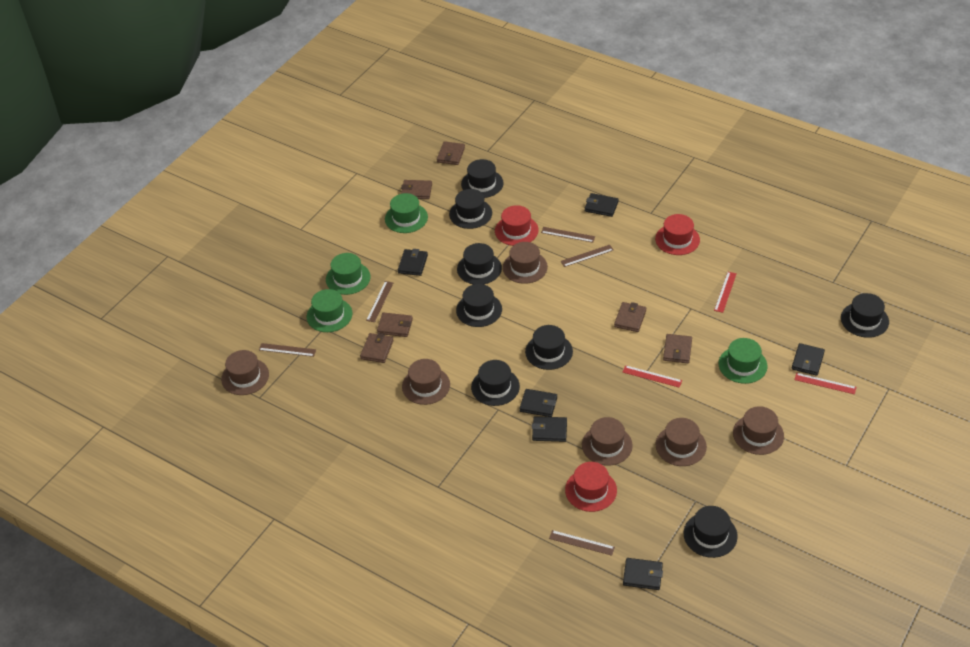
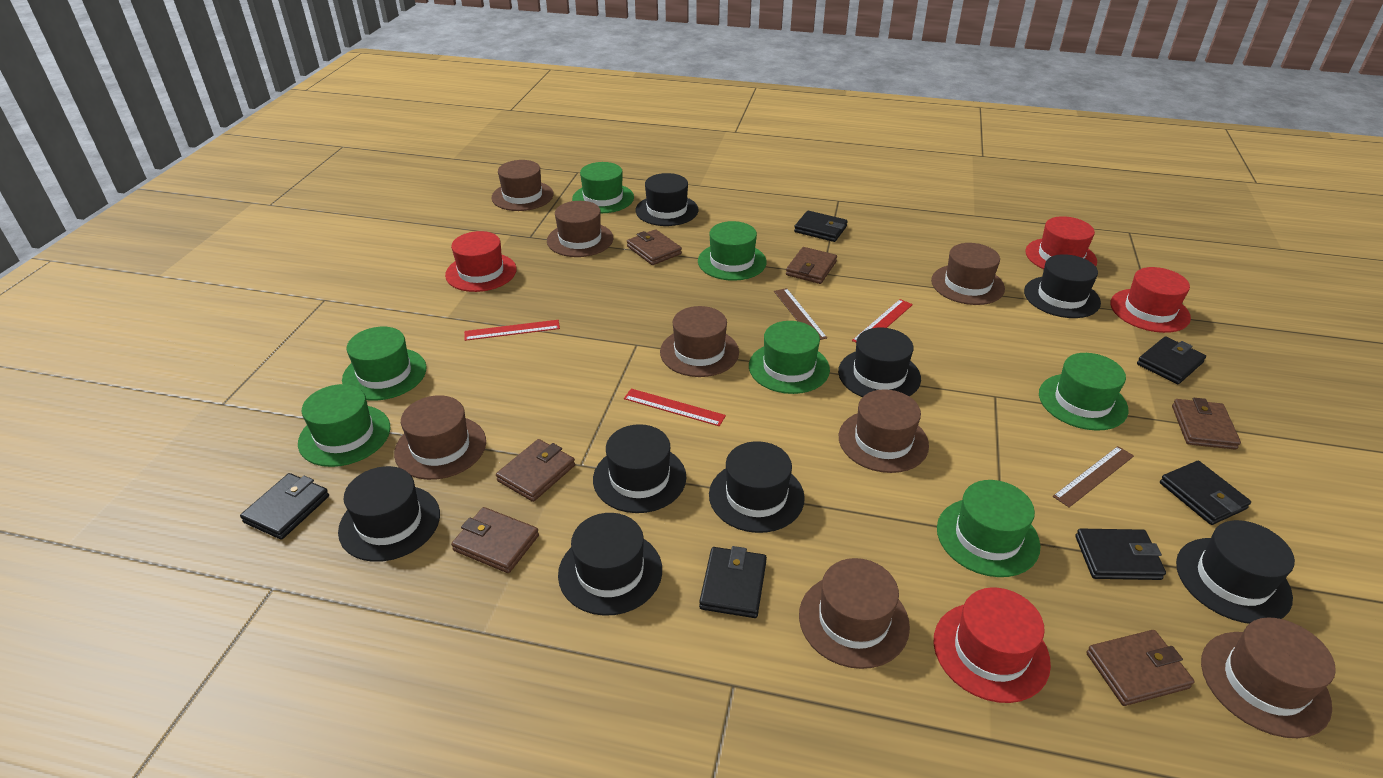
brown hat: 6 -> 8
brown ruler: 5 -> 2
green hat: 4 -> 7
red hat: 3 -> 4

